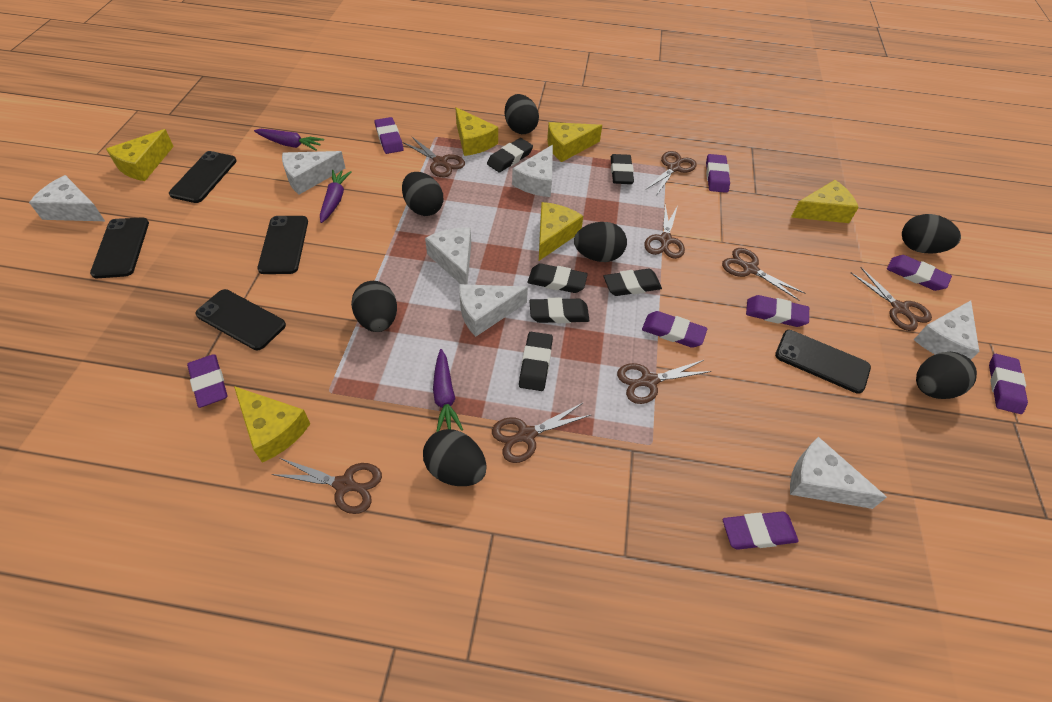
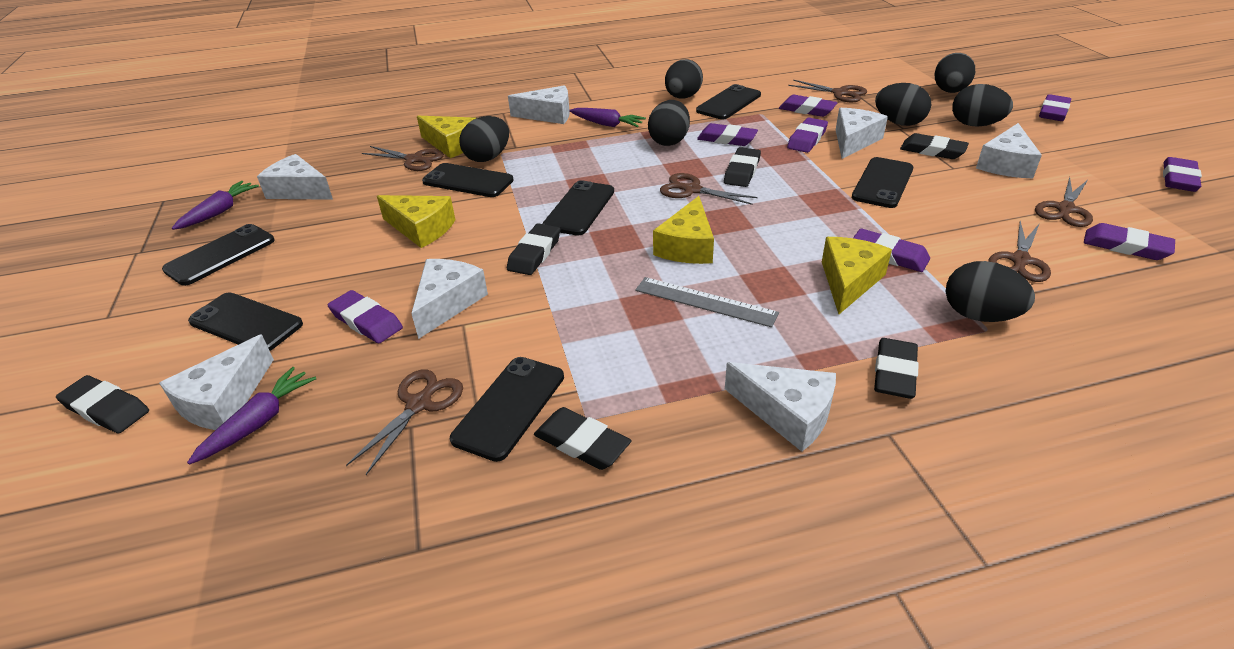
black phone: 5 -> 7
brown scissors: 8 -> 6
grey ruler: 0 -> 1
yellow cheese: 6 -> 4

